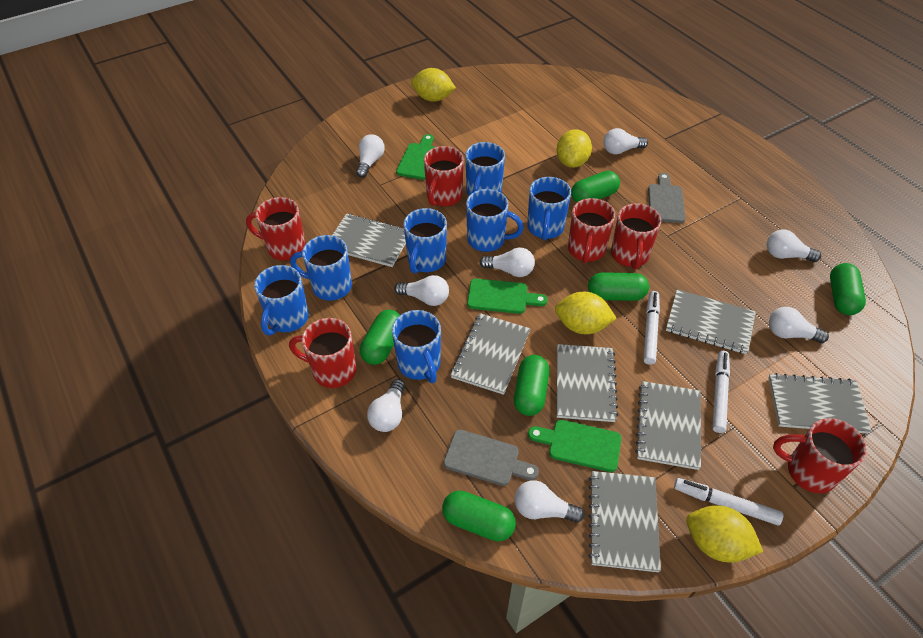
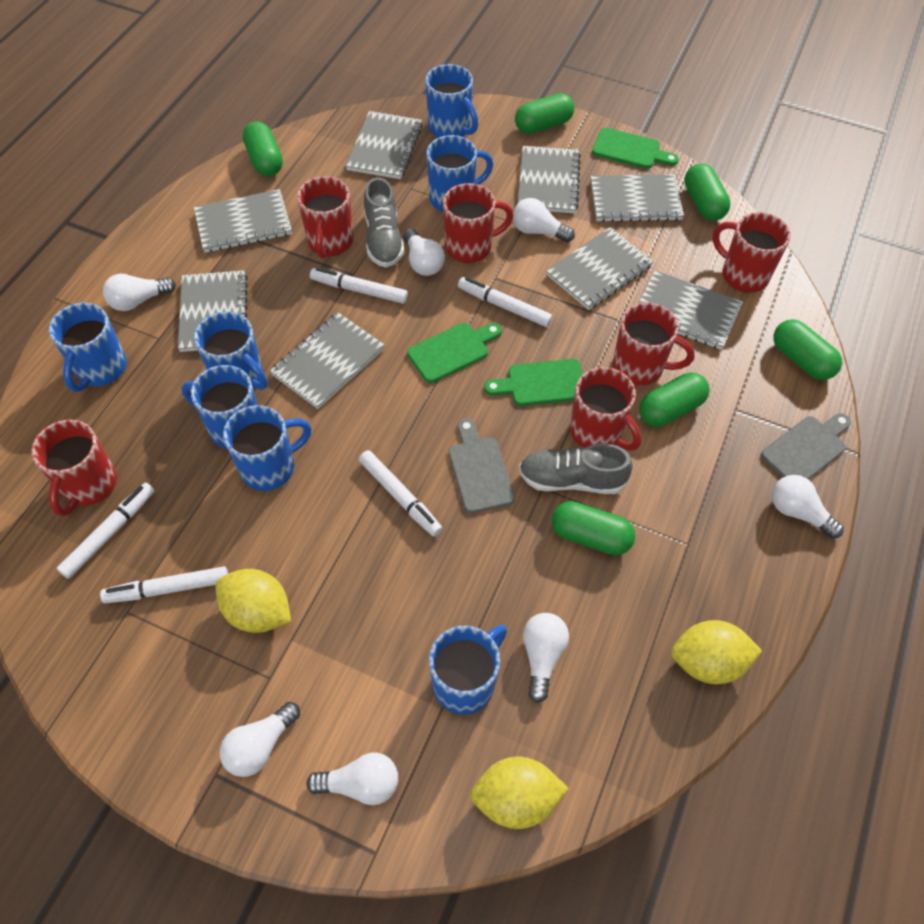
grey notebook: 7 -> 8
grey shoe: 0 -> 2
white light bulb: 8 -> 7
white marker: 3 -> 5
yellow lemon: 4 -> 3

